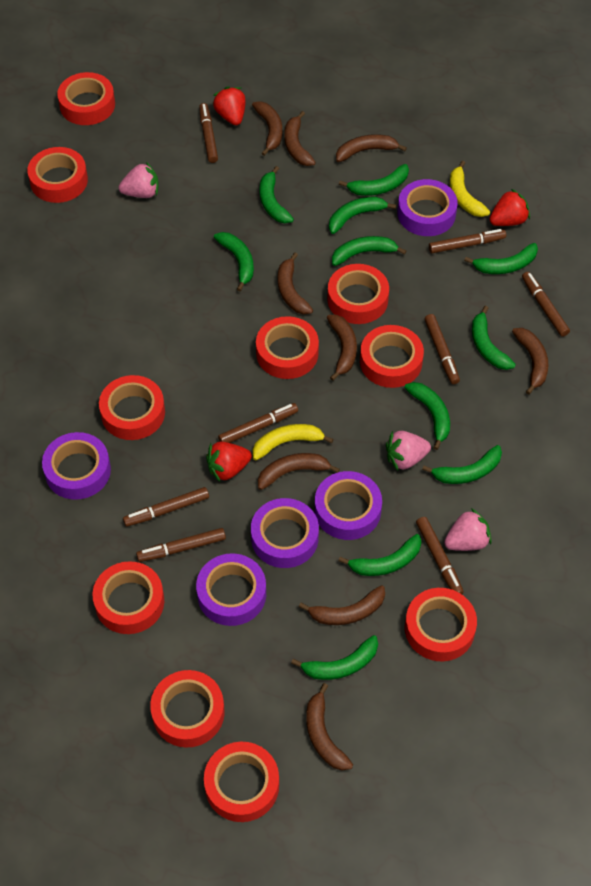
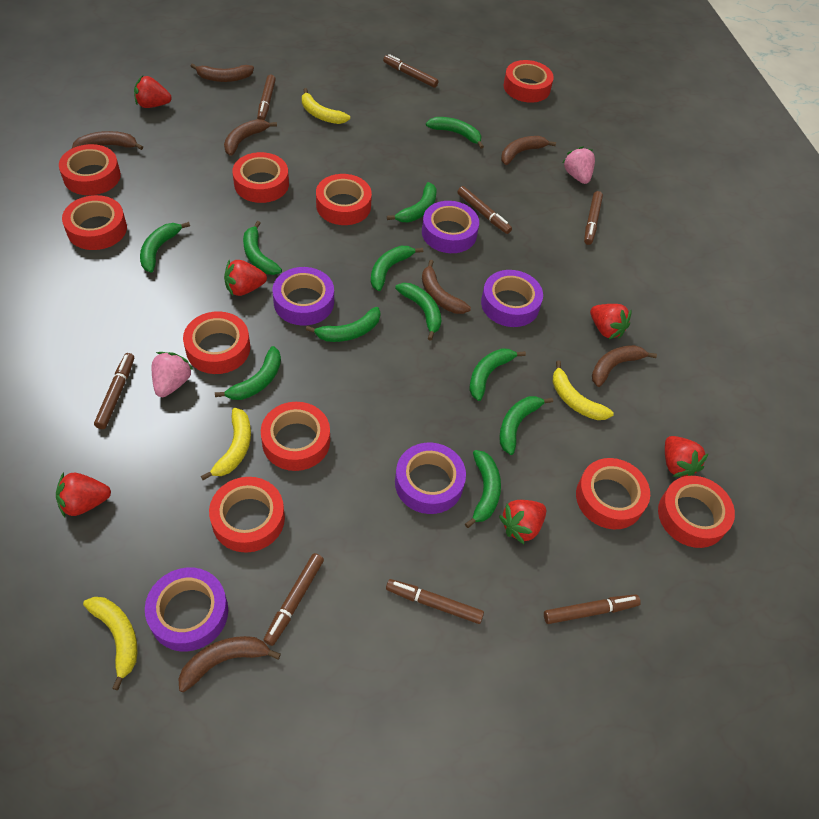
brown banana: 9 -> 7
pink strawberry: 3 -> 2
red strawberry: 3 -> 6
yellow banana: 2 -> 4

